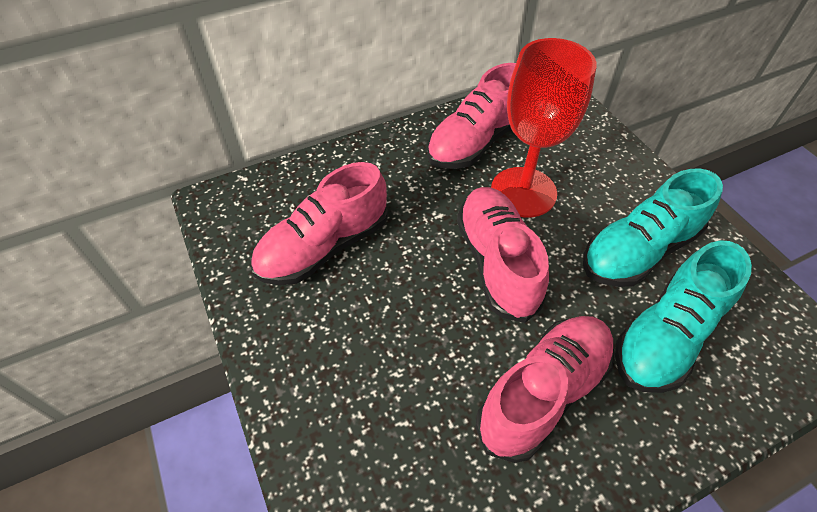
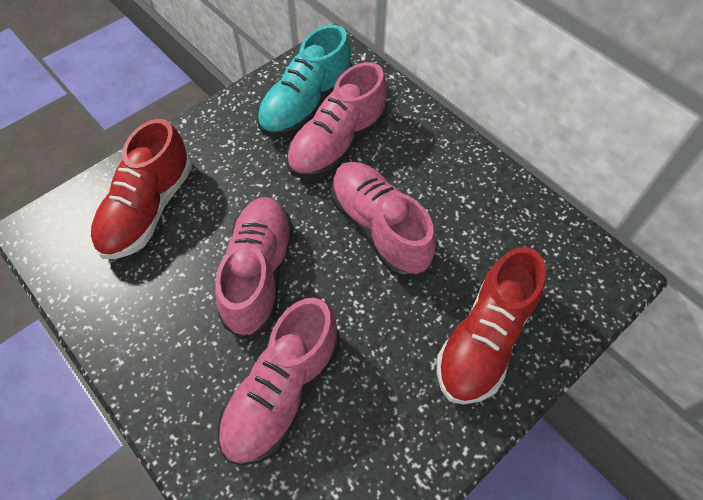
red goblet: 1 -> 0
red shoe: 0 -> 2
turquoise shoe: 2 -> 1

